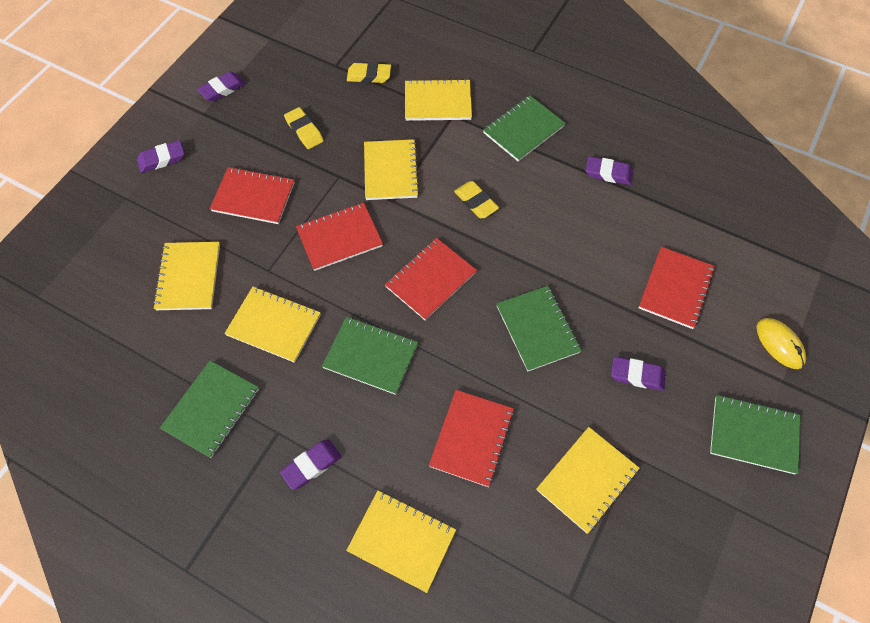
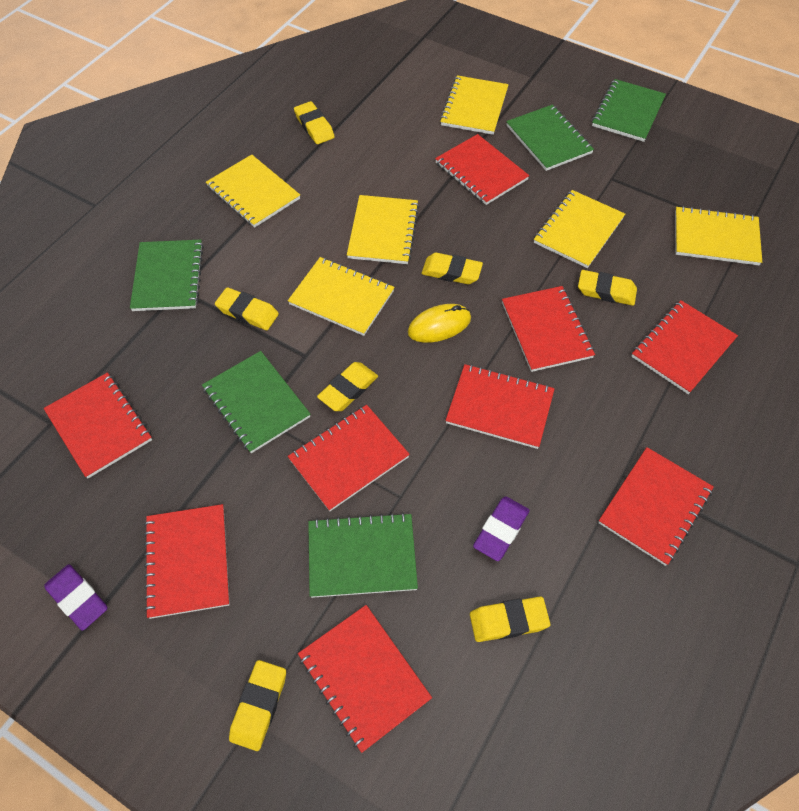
purple eraser: 5 -> 2
red notebook: 5 -> 9
yellow eraser: 3 -> 7

